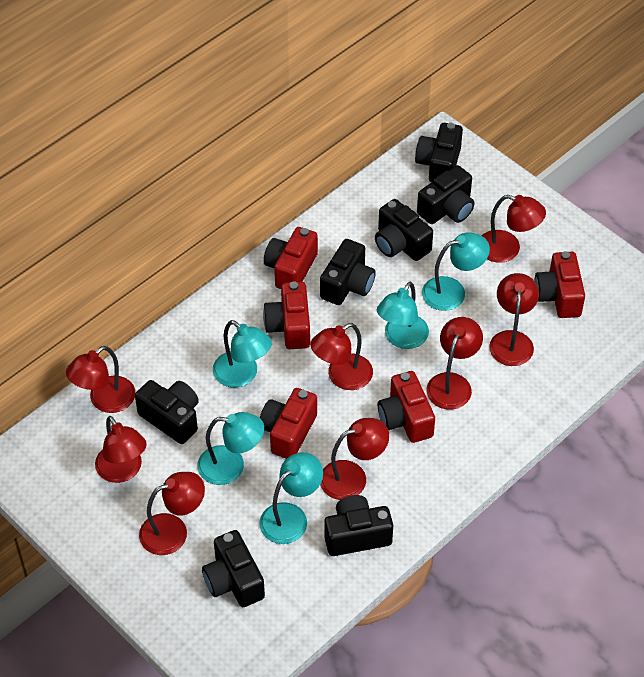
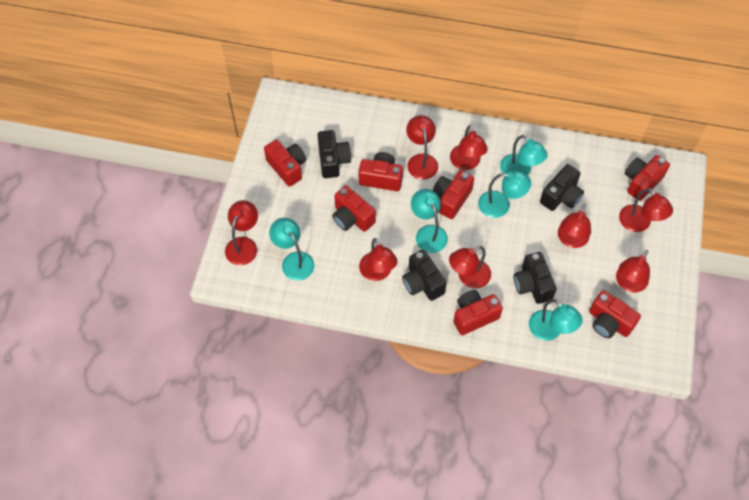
black camera: 7 -> 4
red camera: 5 -> 7

